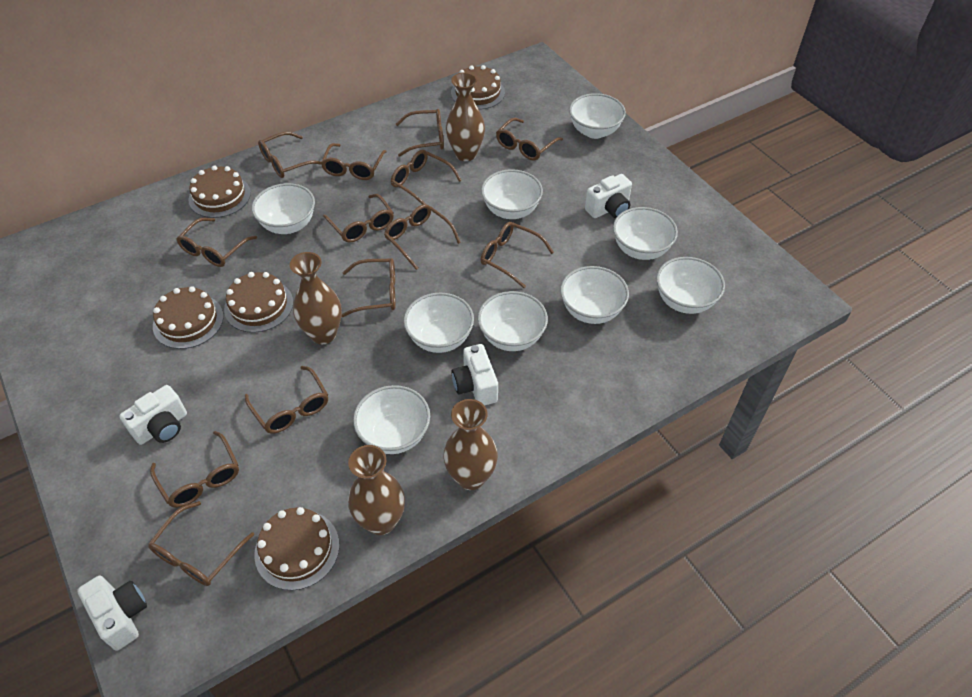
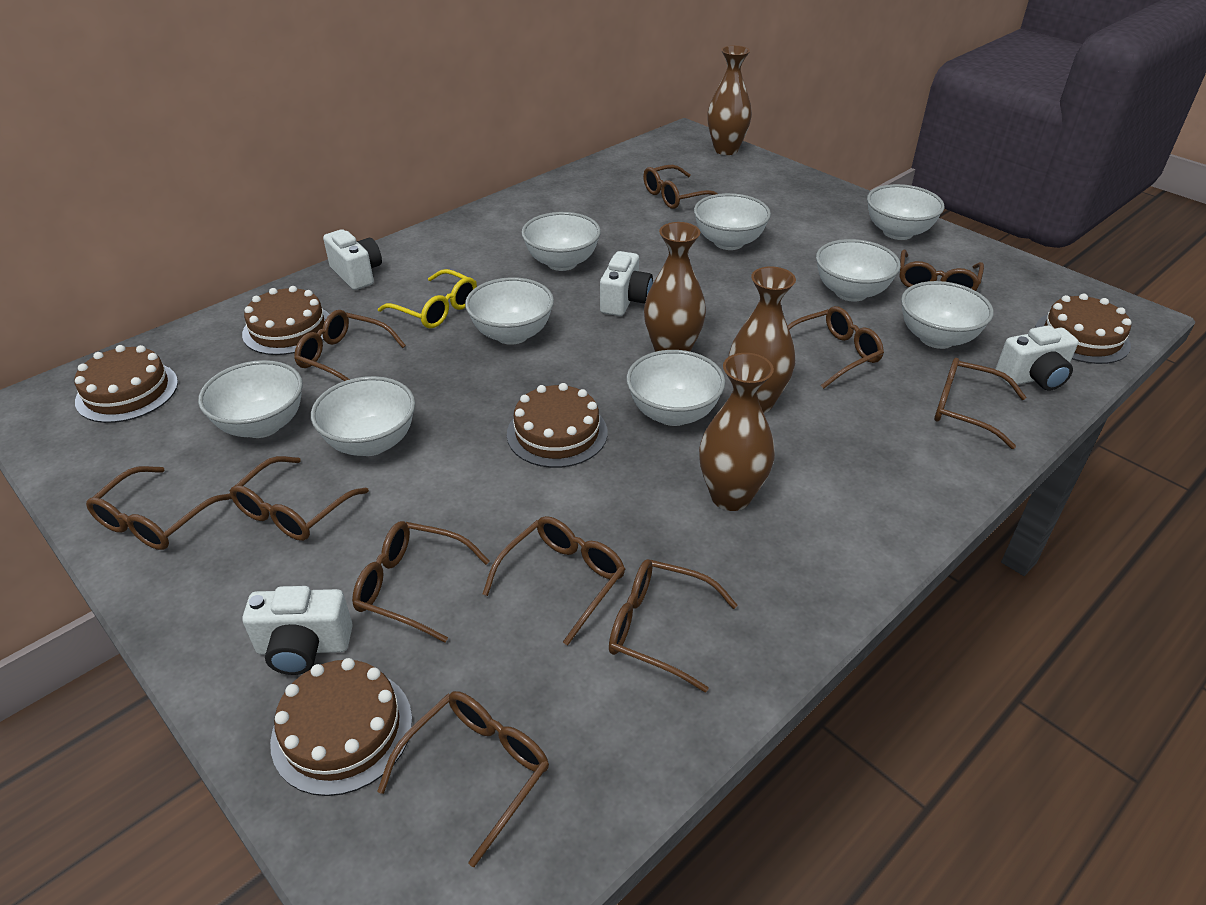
brown glasses: 13 -> 11
yellow glasses: 0 -> 1

